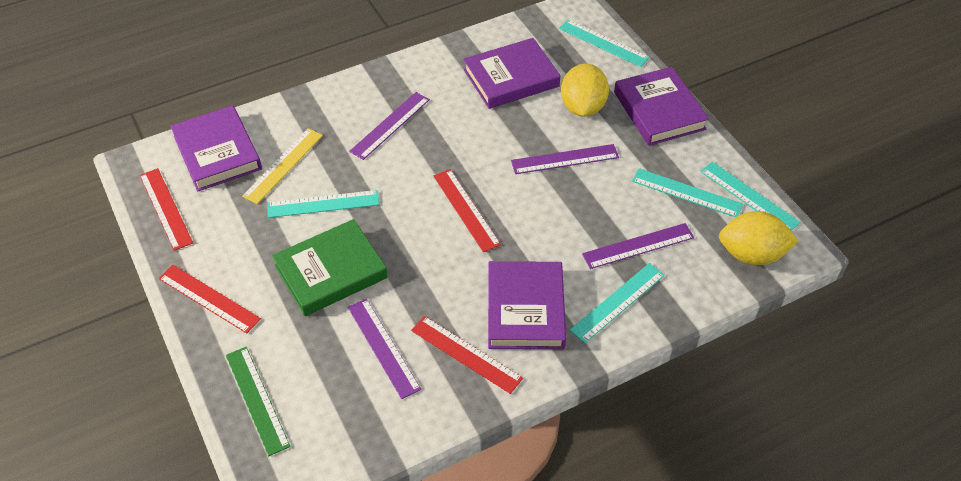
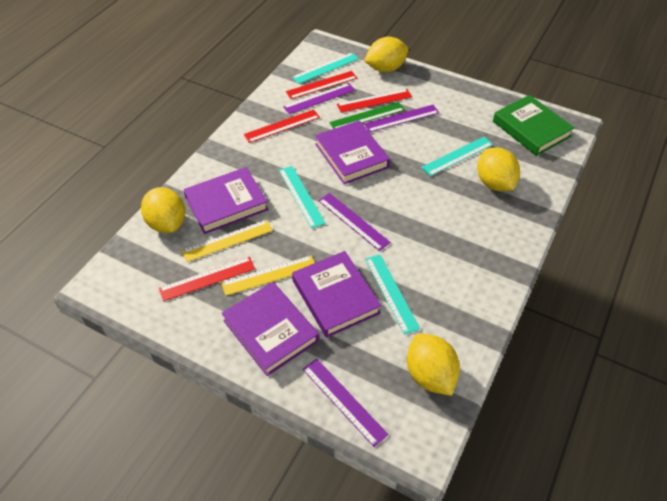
turquoise ruler: 5 -> 4
yellow lemon: 2 -> 4
yellow ruler: 1 -> 2

